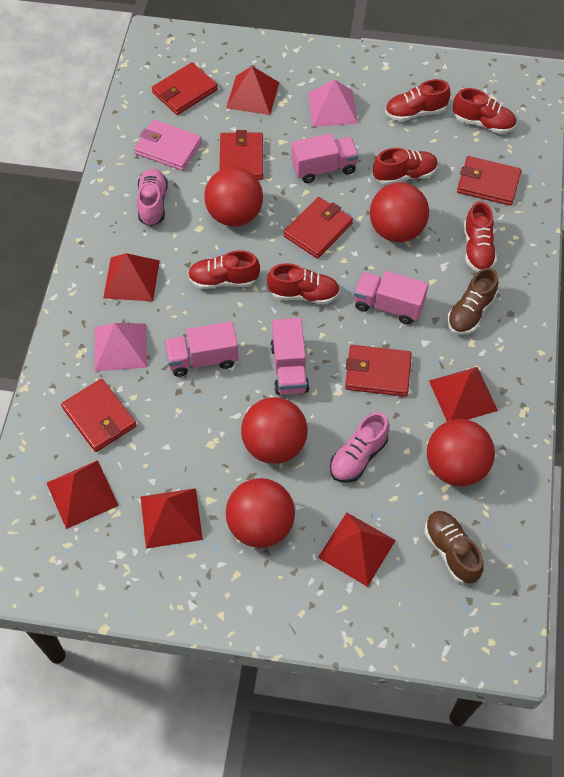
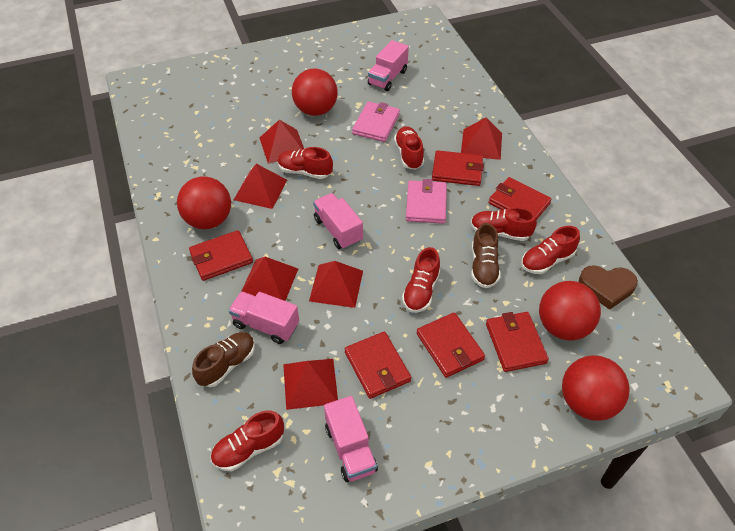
brown heart: 0 -> 1
pink pyramid: 2 -> 0
pink shoe: 2 -> 0
pink wallet: 1 -> 2
red ball: 5 -> 4

